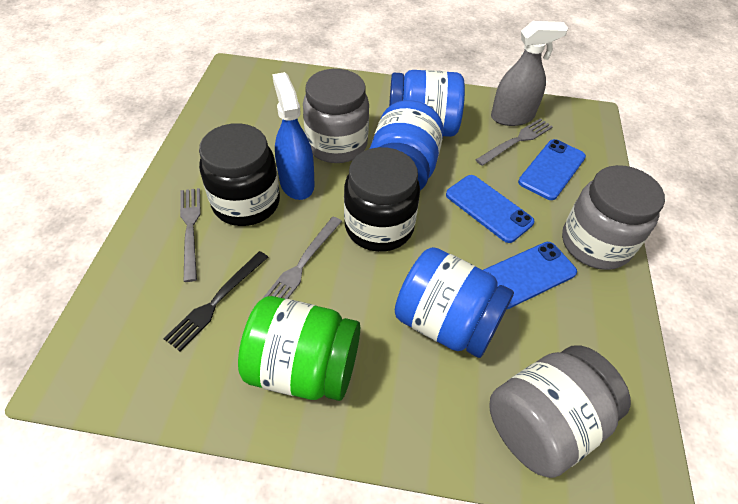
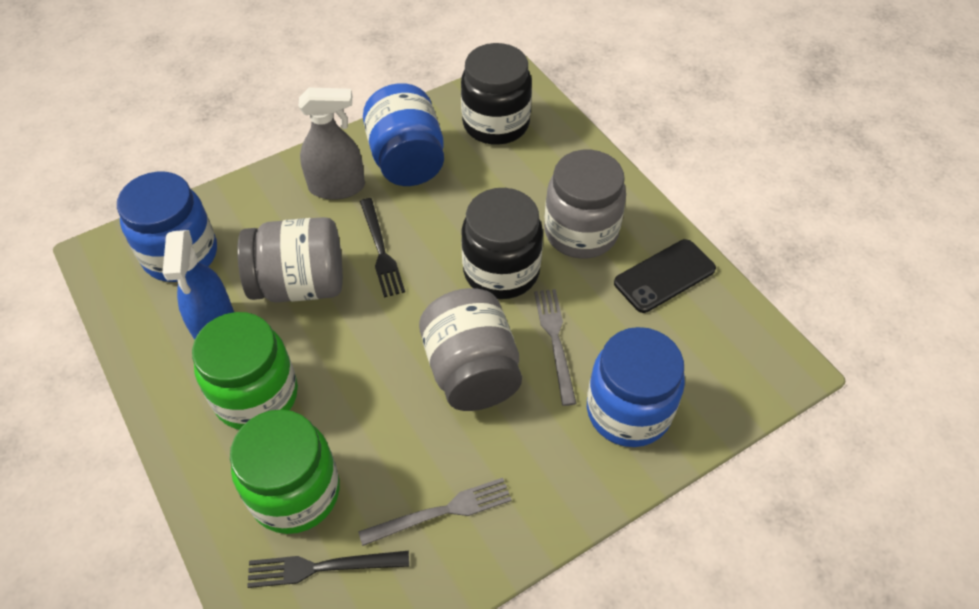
black fork: 1 -> 2
black phone: 0 -> 1
blue phone: 3 -> 0
green jar: 1 -> 2
grey fork: 3 -> 2

